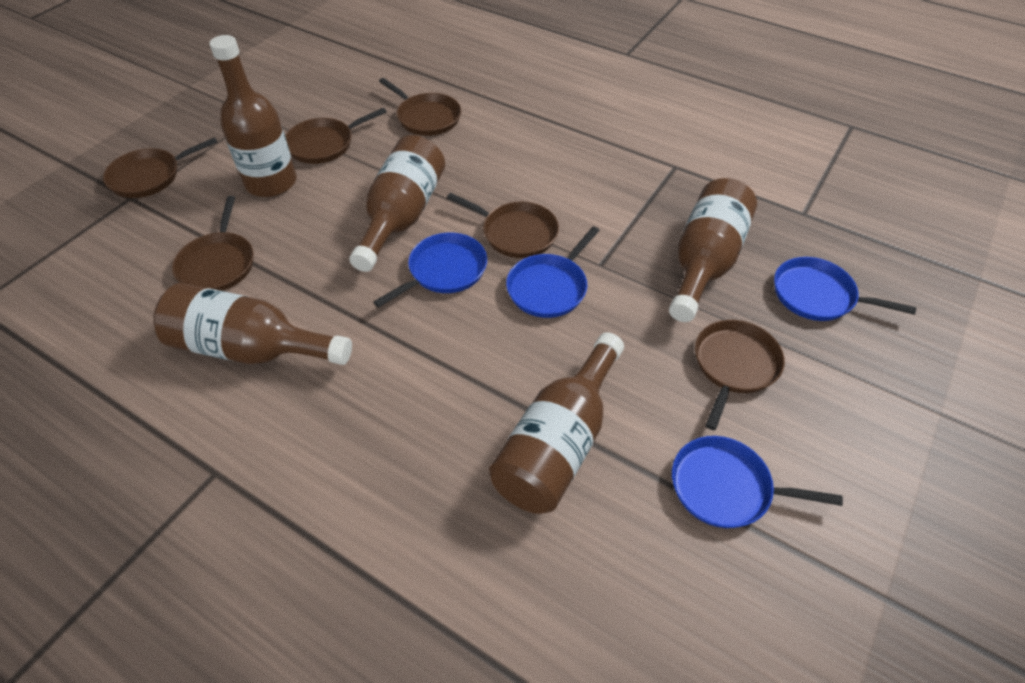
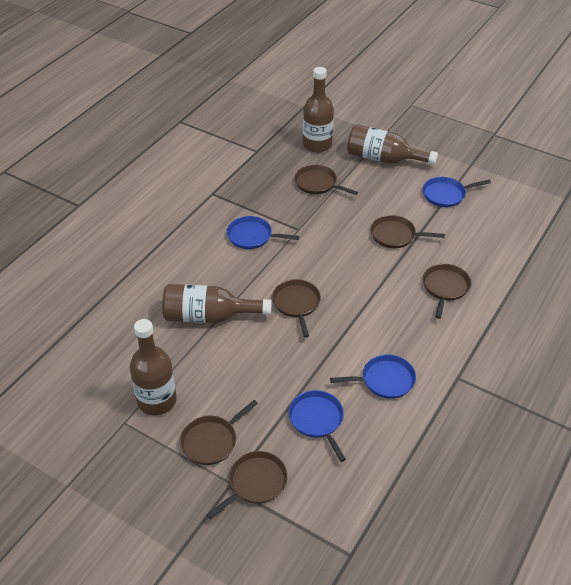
brown bottle: 5 -> 4

